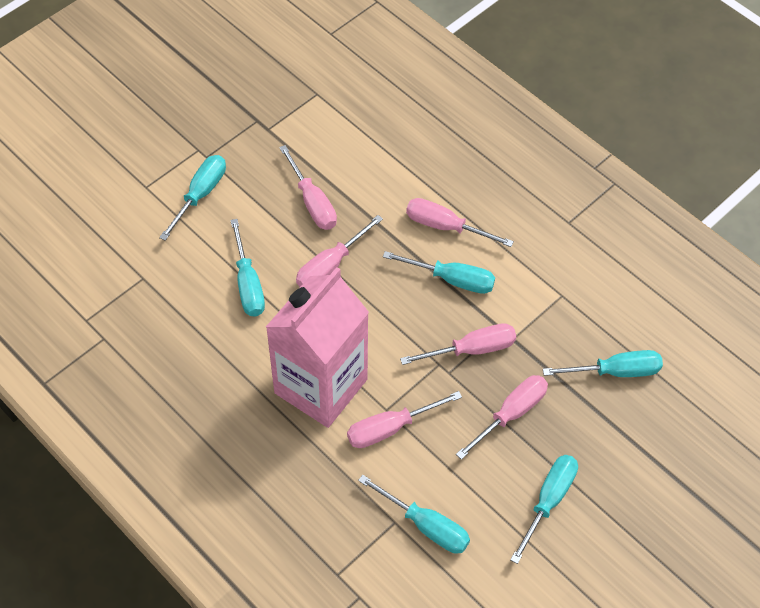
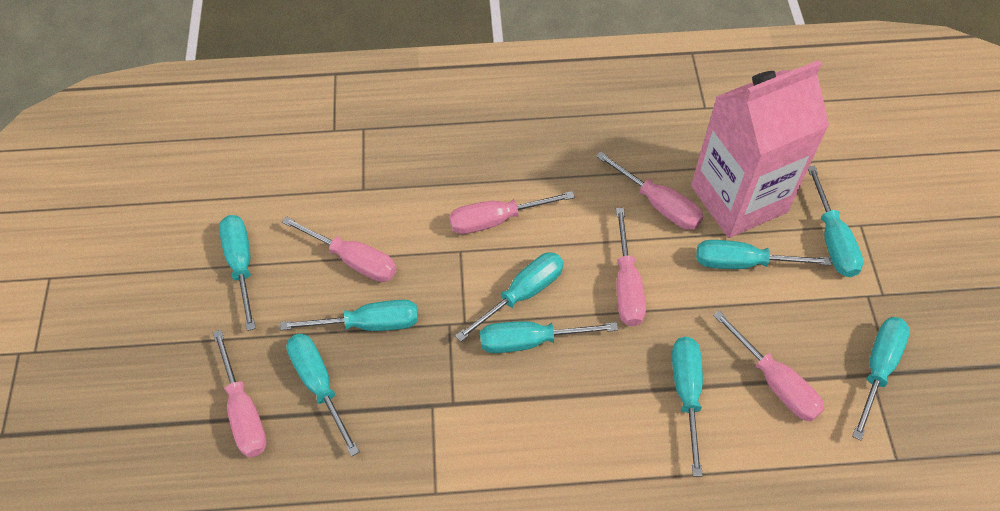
turquoise screwdriver: 6 -> 9

